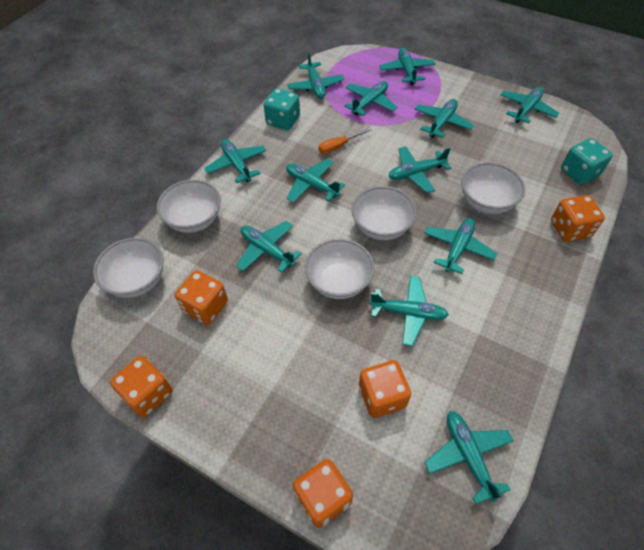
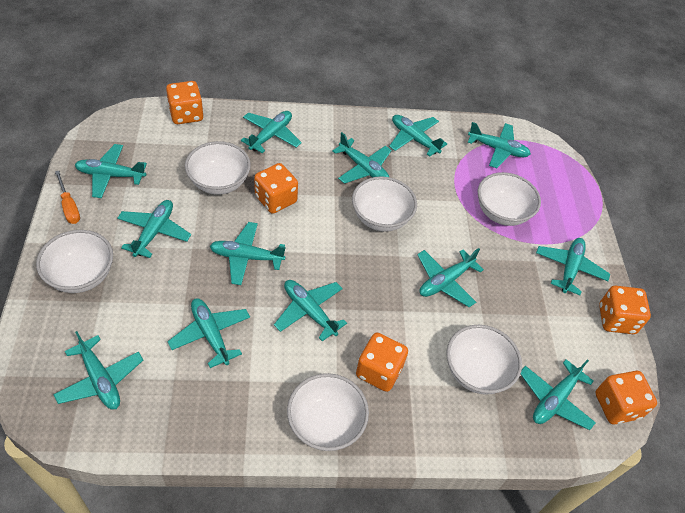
turquoise dice: 2 -> 0
turquoise plane: 12 -> 13
white bowl: 5 -> 6

